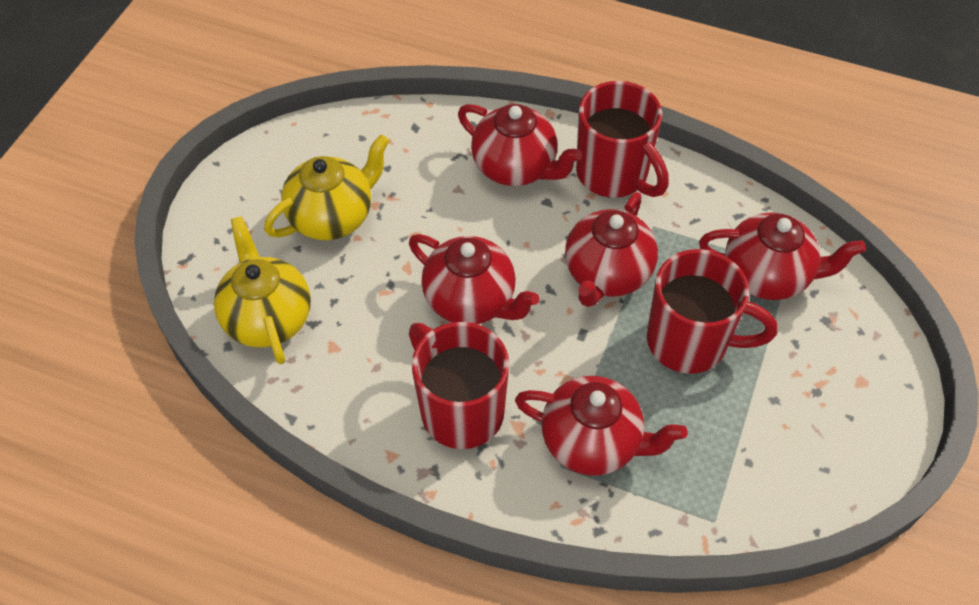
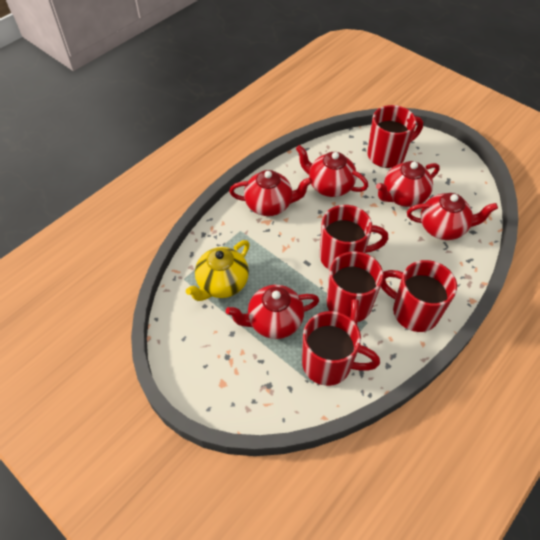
red mug: 3 -> 5
yellow teapot: 2 -> 1

